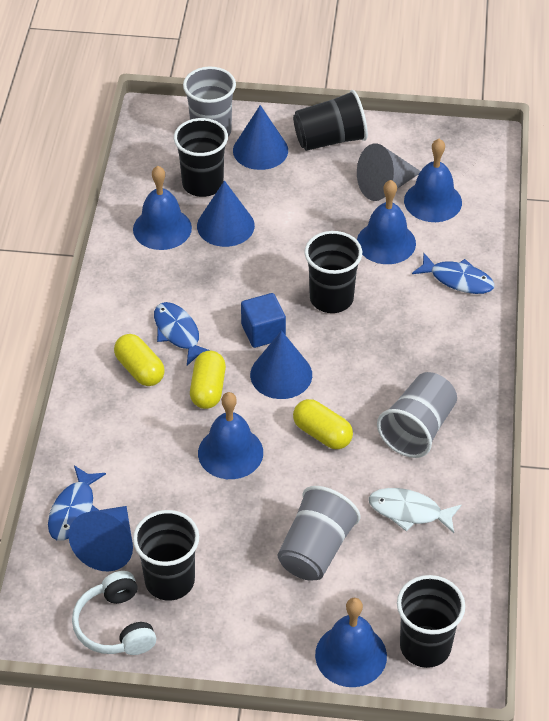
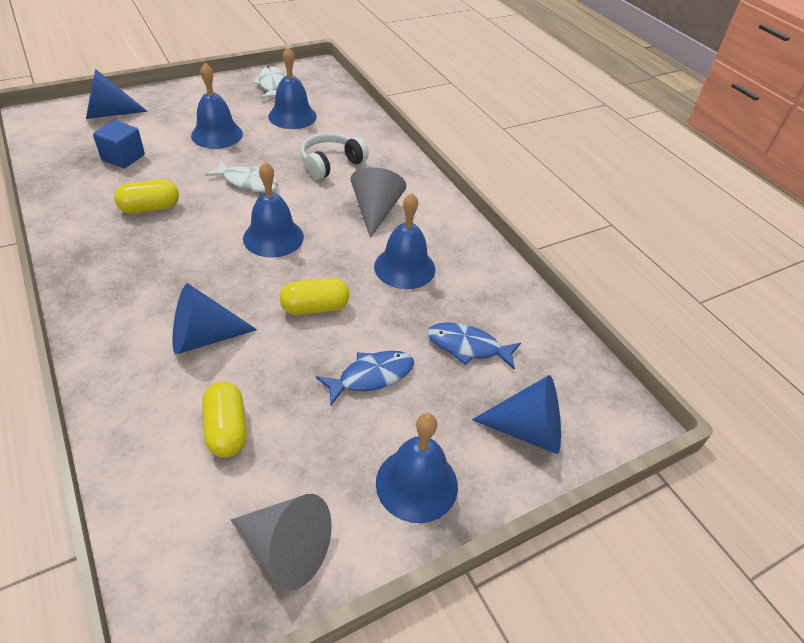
black cup: 5 -> 0
blue cone: 4 -> 3
blue fish: 3 -> 2
grey cone: 1 -> 2
grey cup: 3 -> 0
white fish: 1 -> 2

